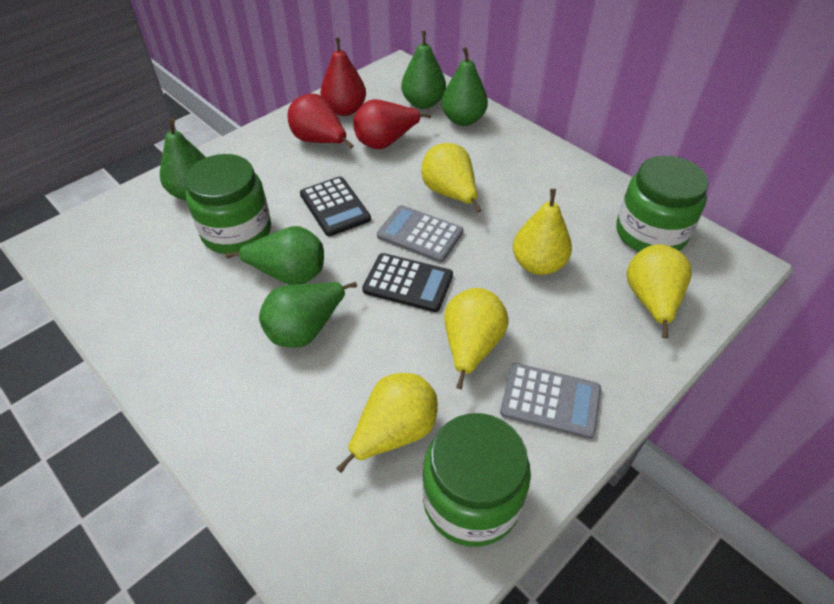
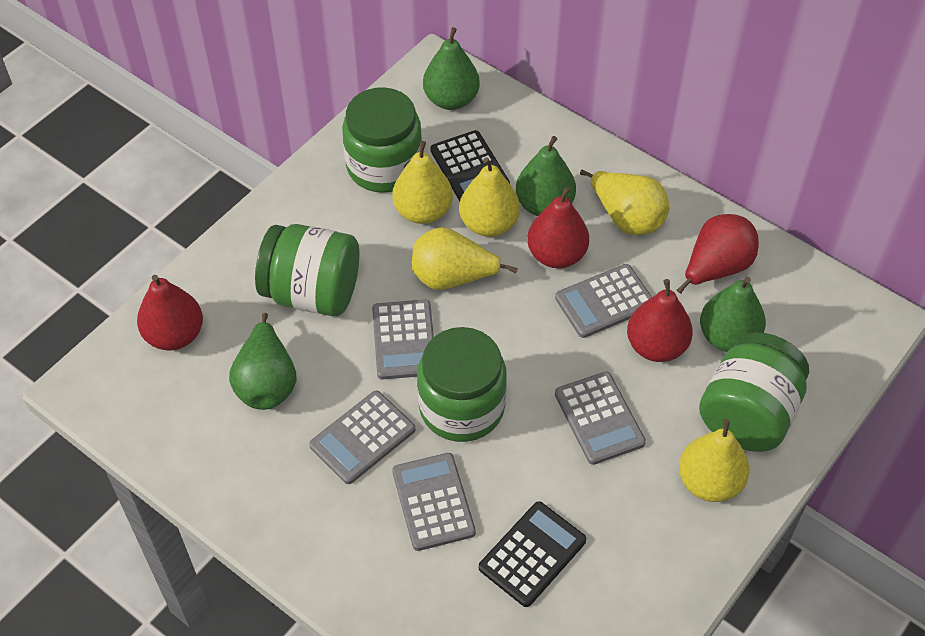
green jar: 3 -> 4
green pear: 5 -> 4
grey calculator: 2 -> 5
red pear: 3 -> 4

